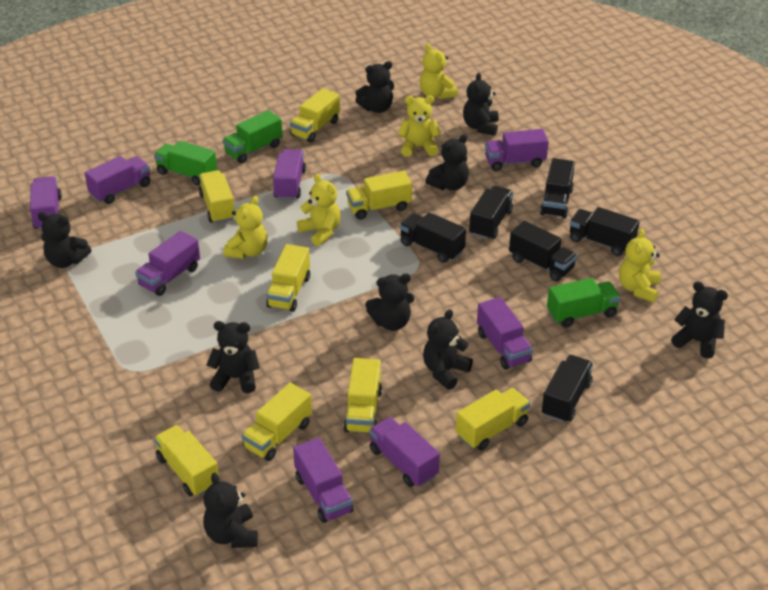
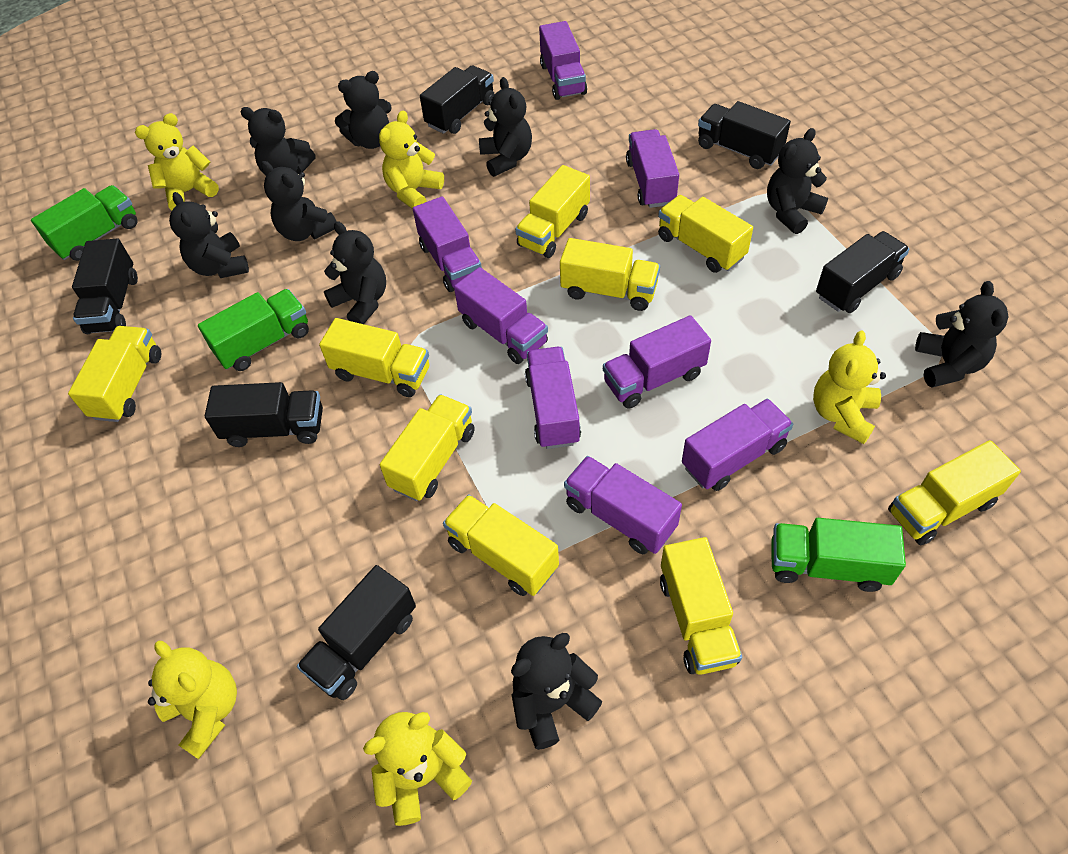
yellow truck: 8 -> 9

